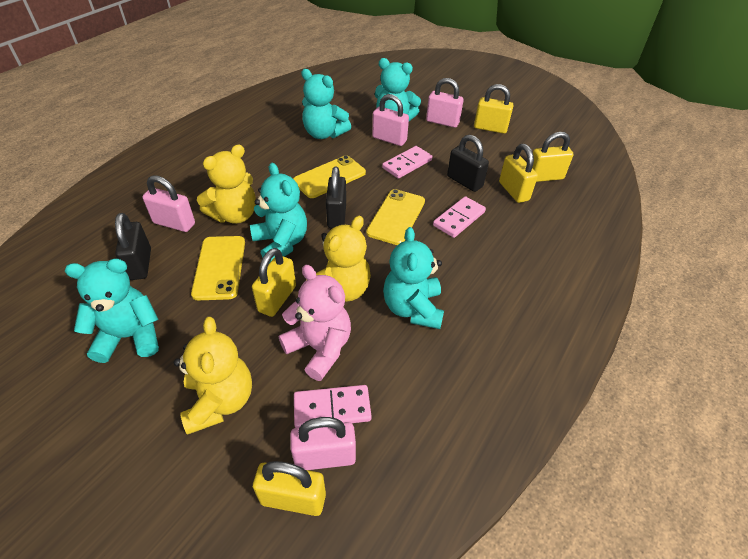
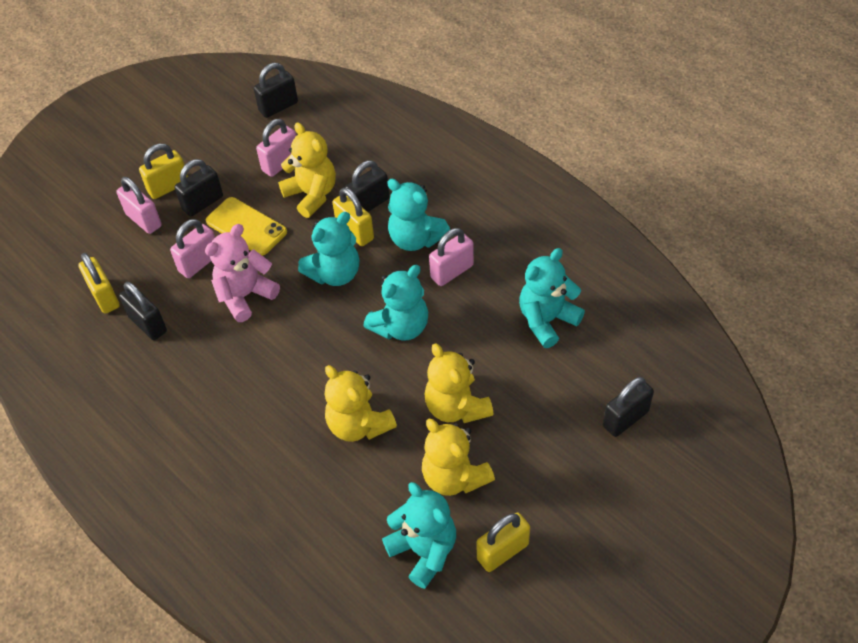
black padlock: 3 -> 5
pink domino: 3 -> 0
yellow padlock: 5 -> 4
yellow phone: 3 -> 1
yellow teddy bear: 3 -> 4

